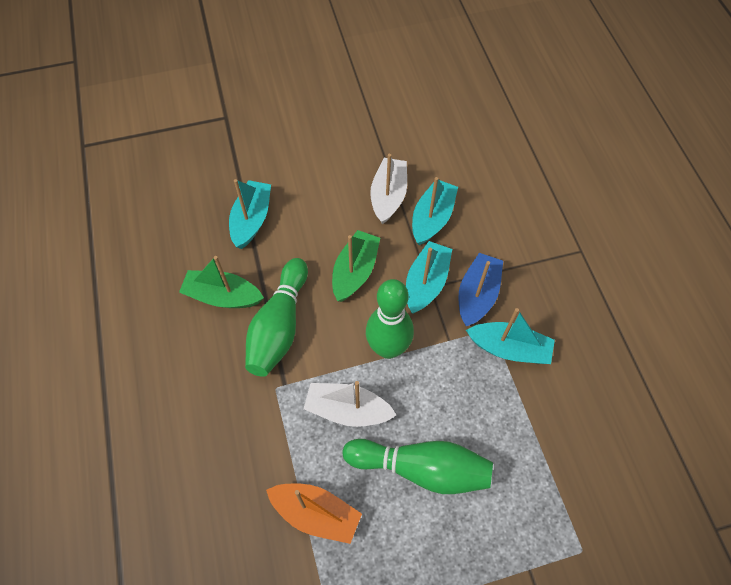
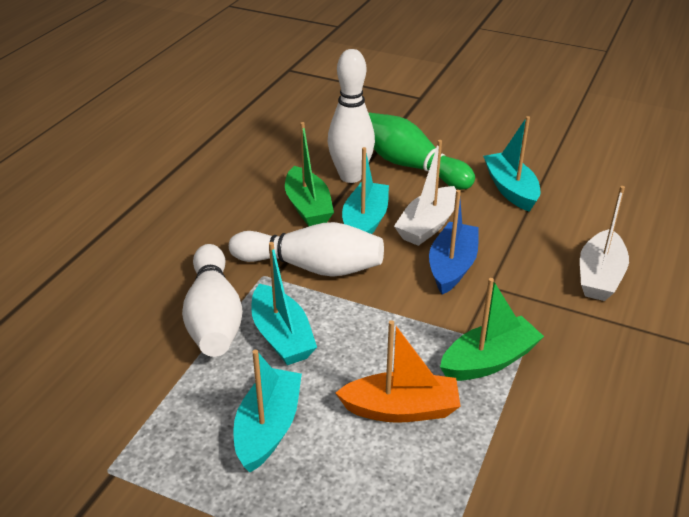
green bowling pin: 3 -> 1
white bowling pin: 0 -> 3

